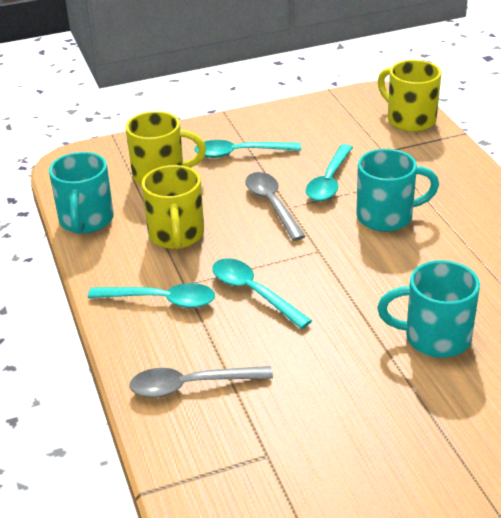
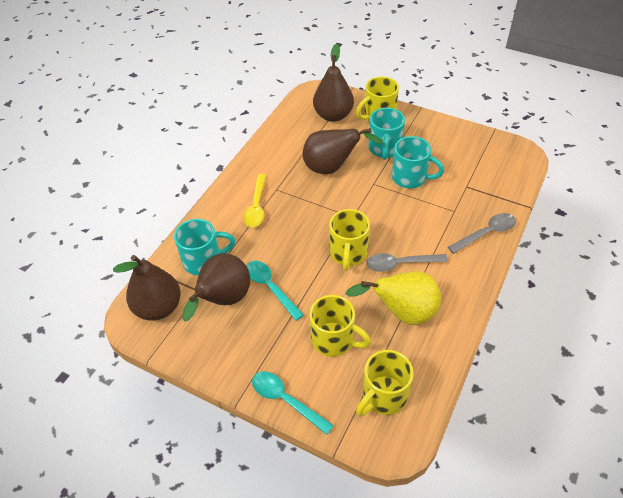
brown pear: 0 -> 4
turquoise spoon: 4 -> 2
yellow mug: 3 -> 4
yellow pear: 0 -> 1
yellow spoon: 0 -> 1

